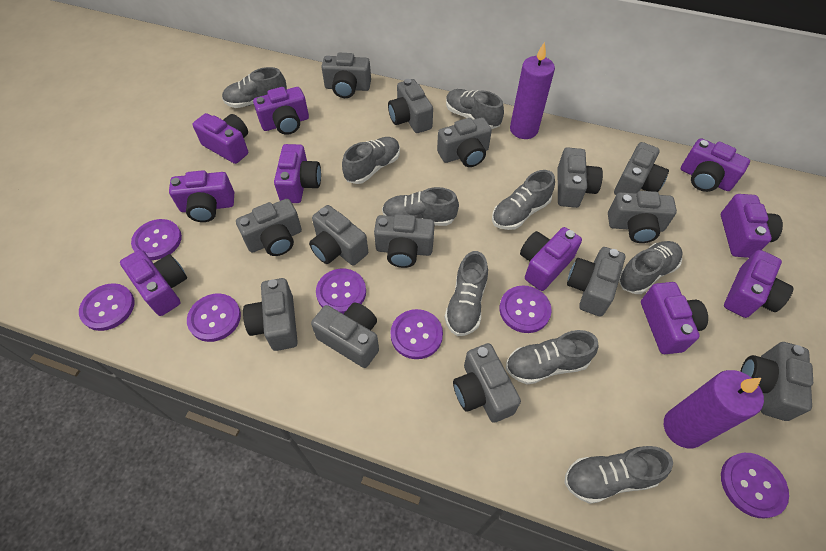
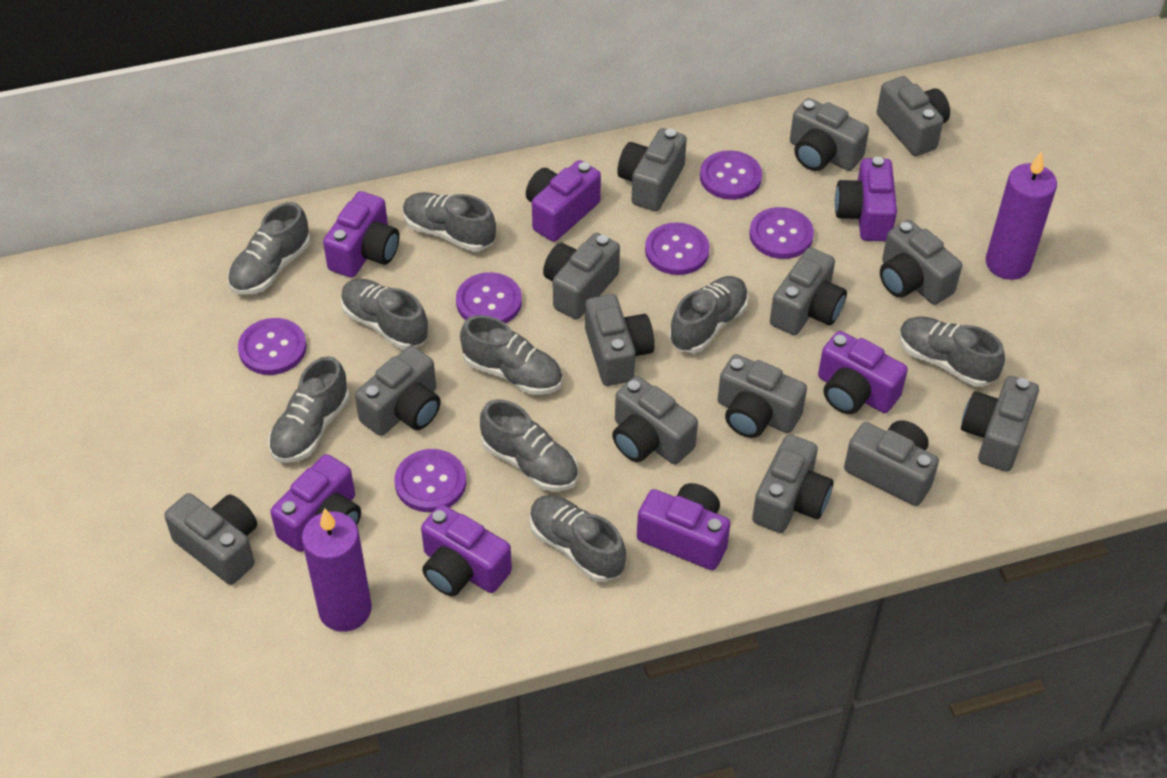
purple button: 7 -> 6
purple camera: 10 -> 7

